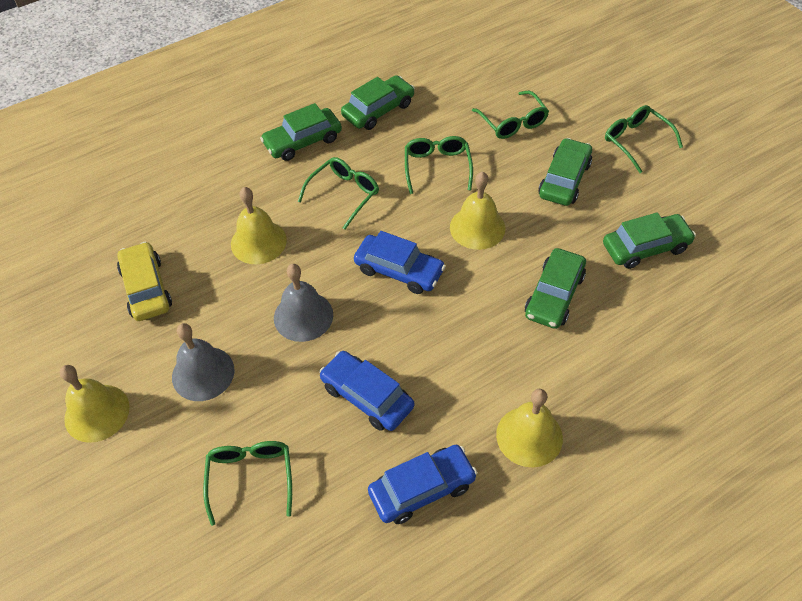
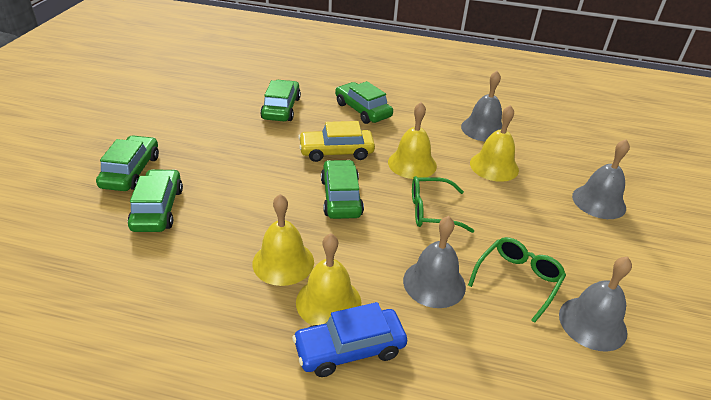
blue car: 3 -> 1
green glasses: 5 -> 2
grey bell: 2 -> 4

